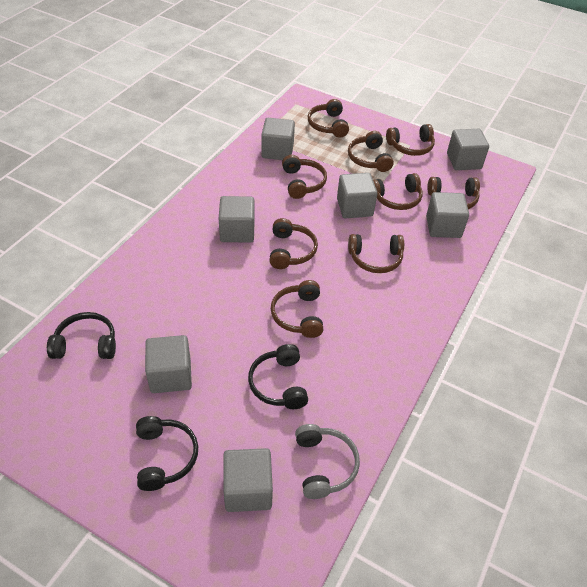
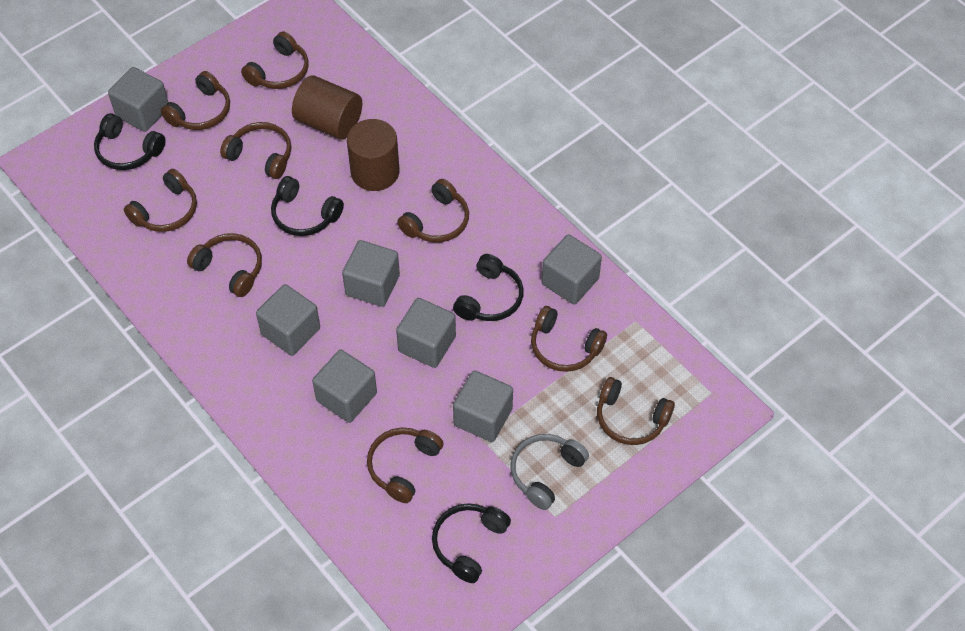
black headphones: 3 -> 4
brown cylinder: 0 -> 2

